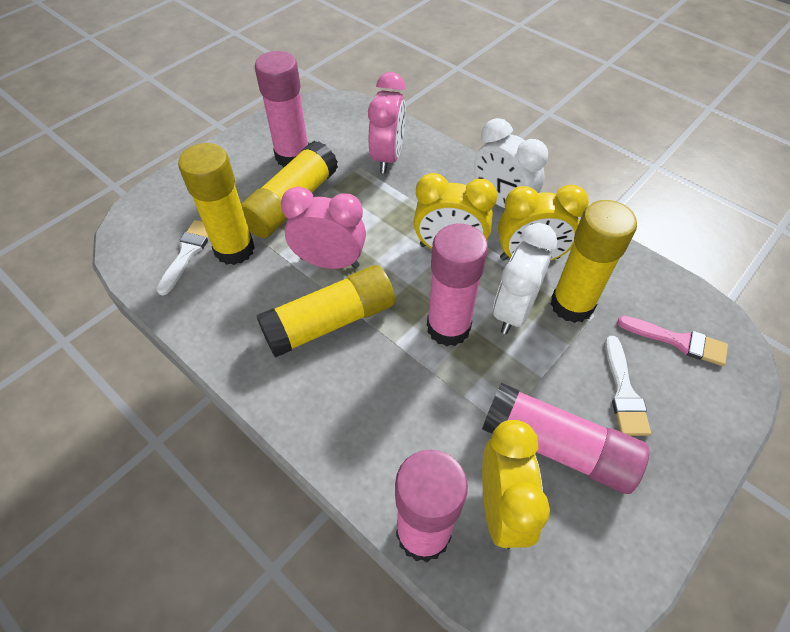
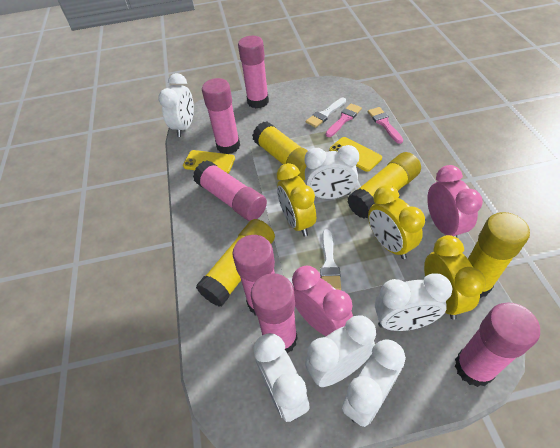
pink brush: 1 -> 2
pink glue stick: 4 -> 6
white clock: 2 -> 6
yellow phone: 0 -> 2

